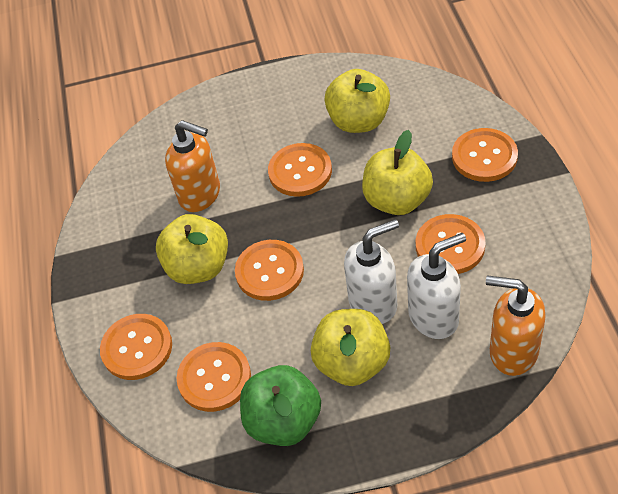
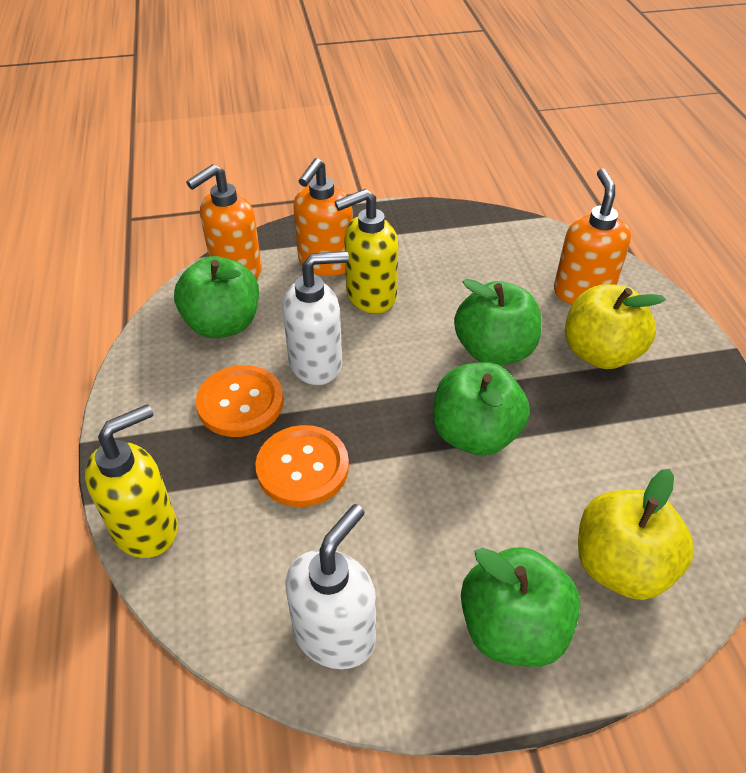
green apple: 1 -> 4
orange button: 6 -> 2
orange soap dispenser: 2 -> 3
yellow apple: 4 -> 2
yellow soap dispenser: 0 -> 2

